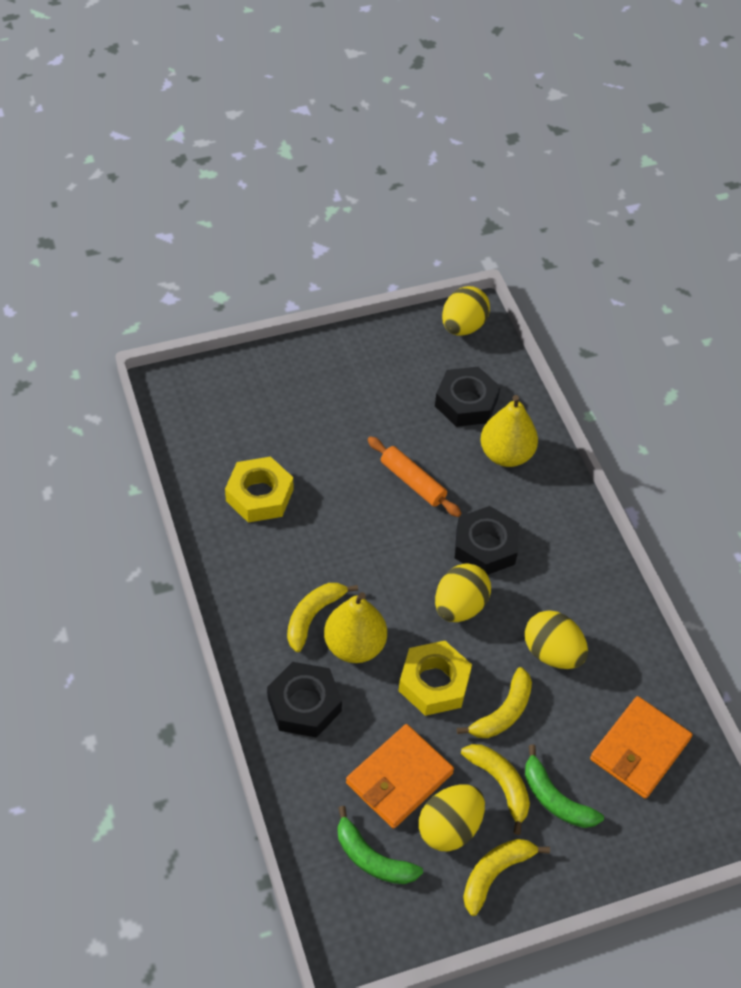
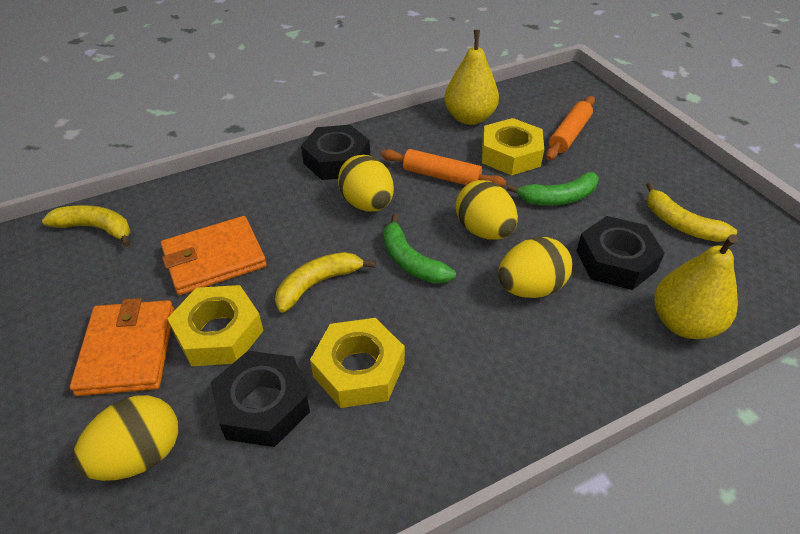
orange rolling pin: 1 -> 2
yellow banana: 4 -> 3
yellow nut: 2 -> 3

